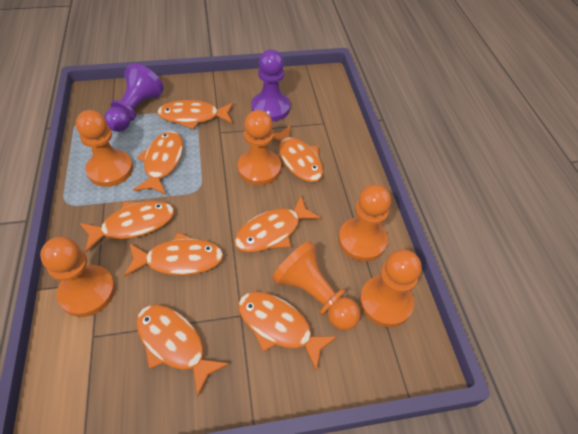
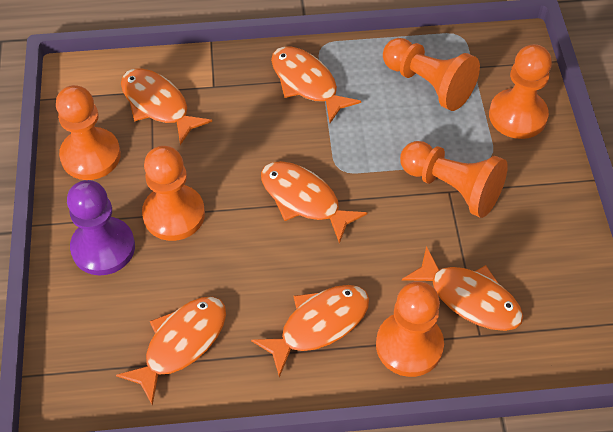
orange fish: 8 -> 6
purple pawn: 2 -> 1

